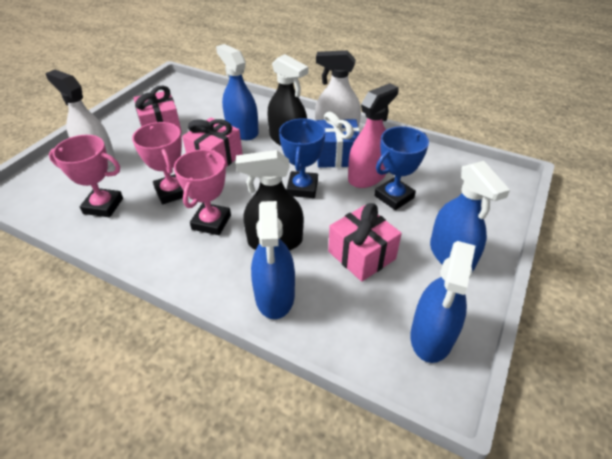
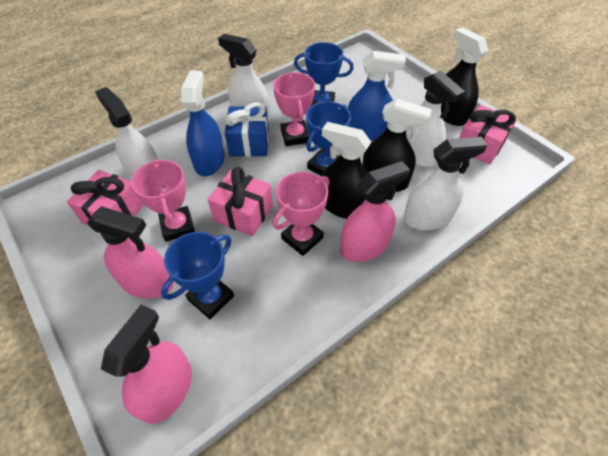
black spray bottle: 2 -> 3
blue spray bottle: 4 -> 2
blue trophy: 2 -> 3
pink spray bottle: 1 -> 3
white spray bottle: 2 -> 4

